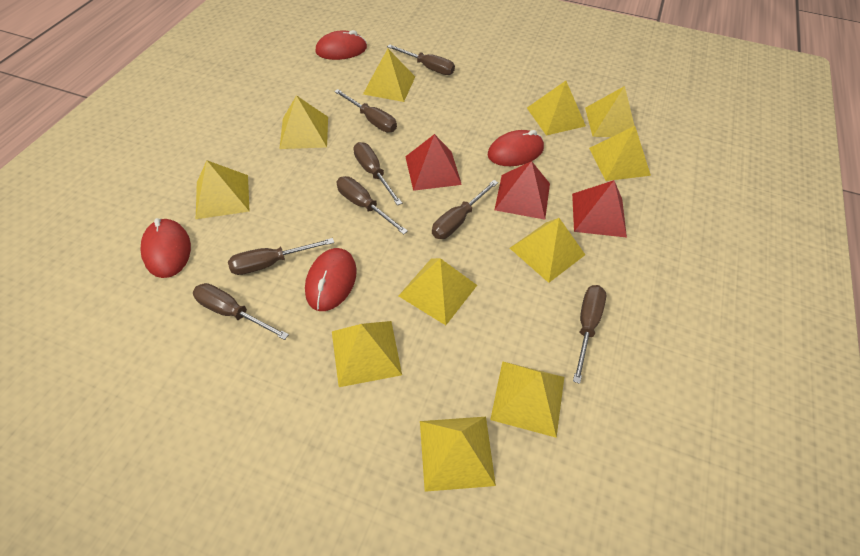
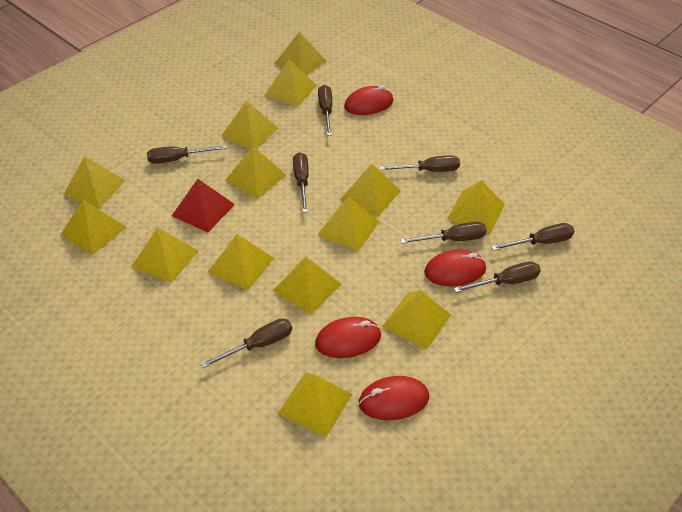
red pyramid: 3 -> 1
yellow pyramid: 11 -> 14

